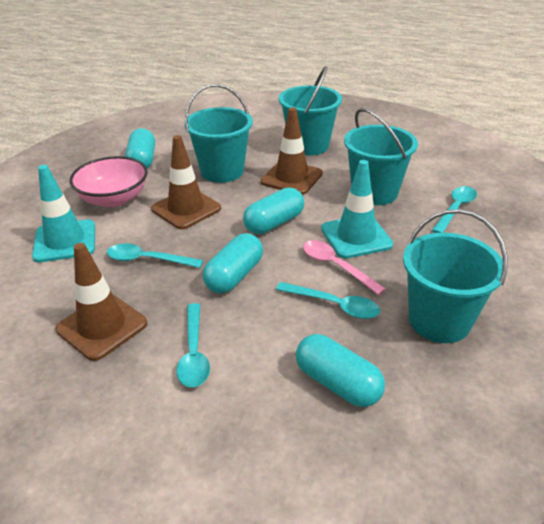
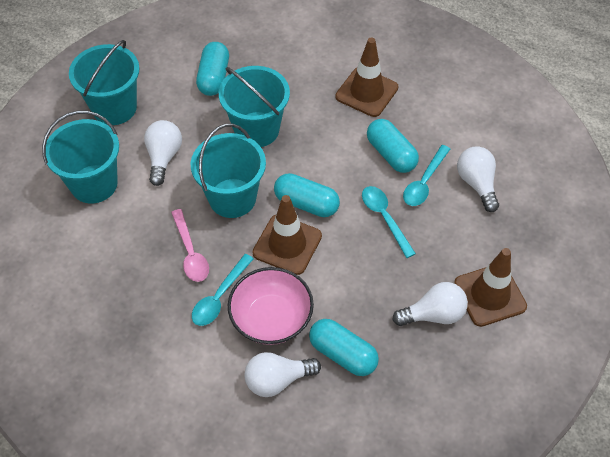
turquoise spoon: 4 -> 3
turquoise traffic cone: 2 -> 0
white light bulb: 0 -> 4

